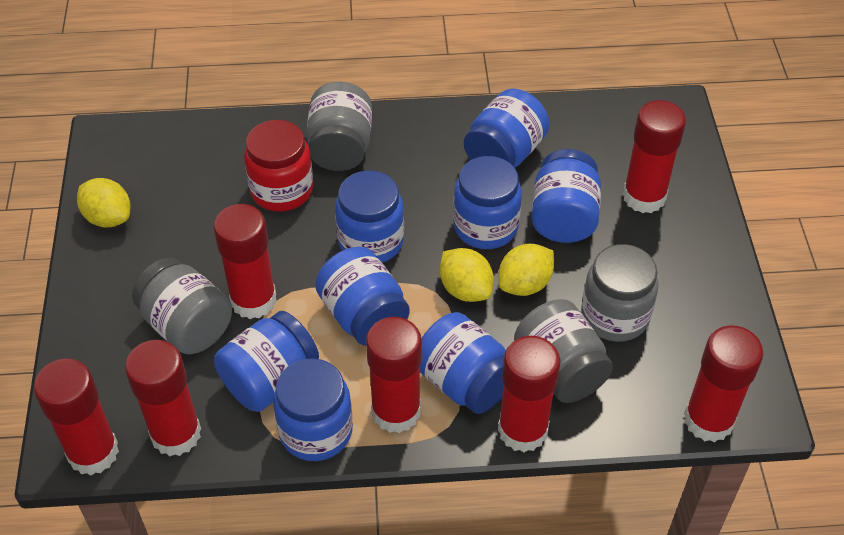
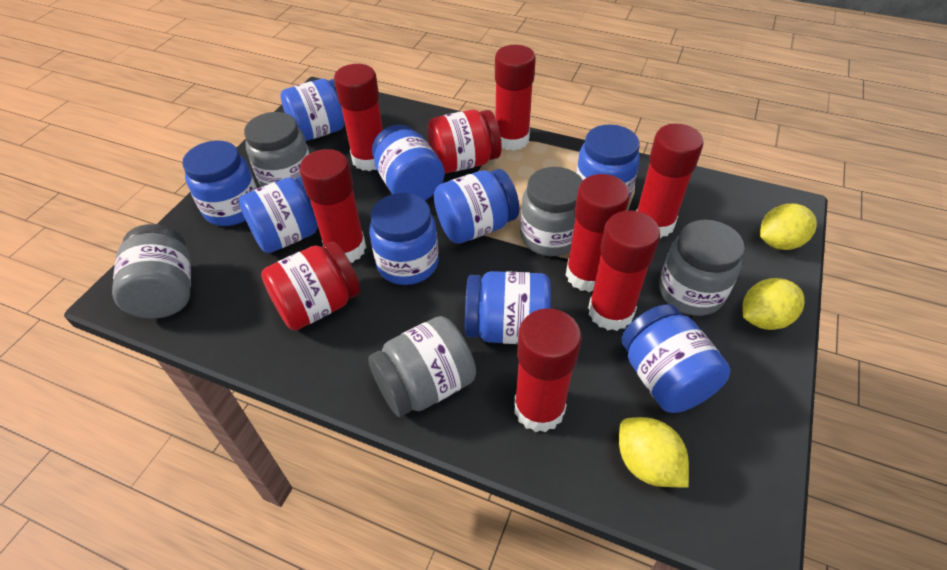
blue jar: 8 -> 9
grey jar: 4 -> 5
red jar: 1 -> 2

